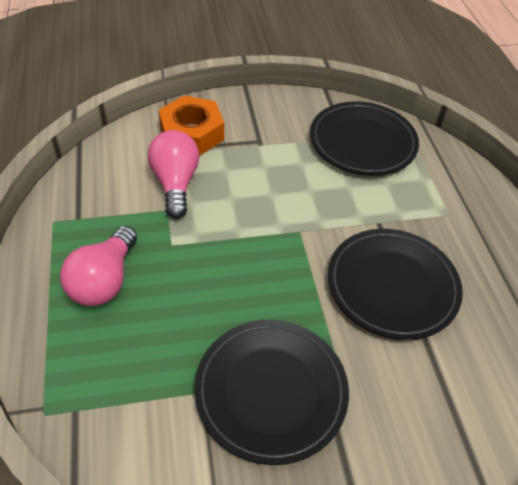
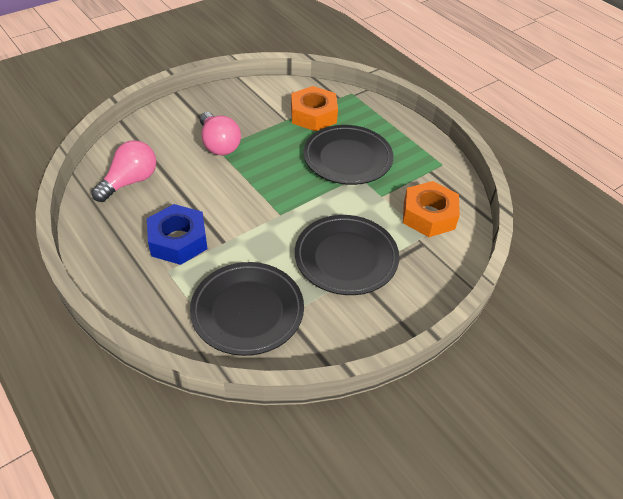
blue nut: 0 -> 1
orange nut: 1 -> 2

